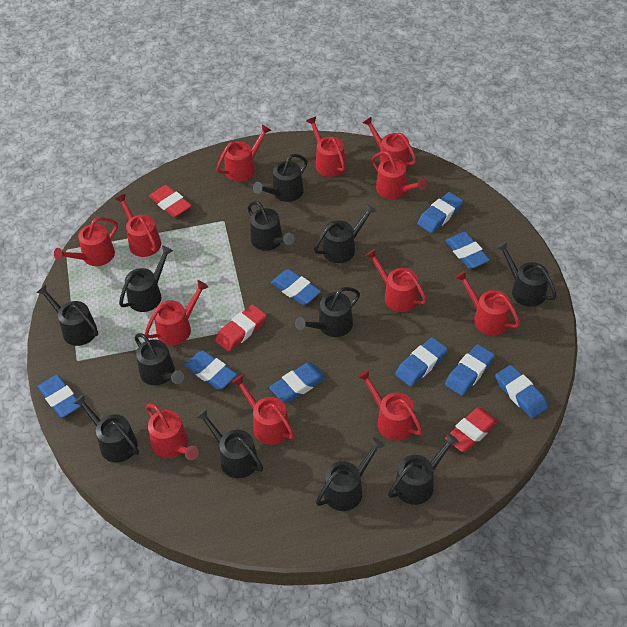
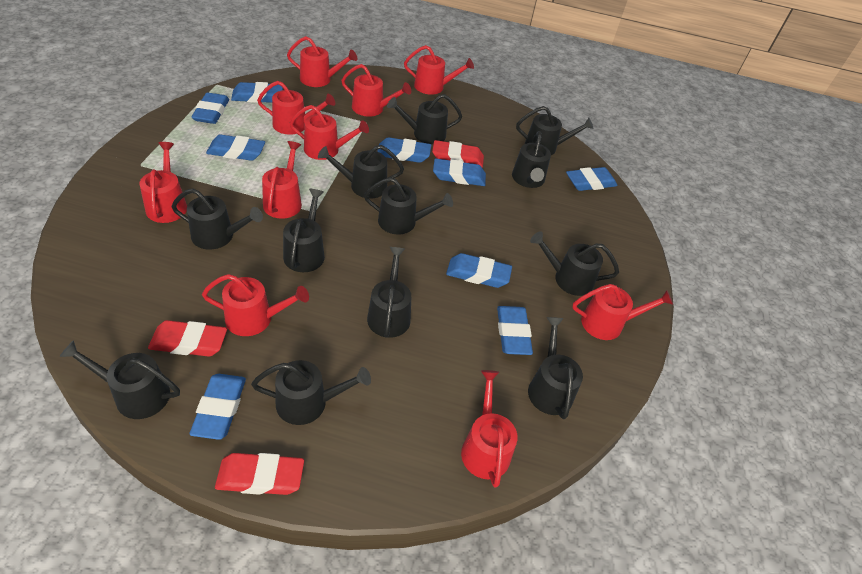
red watering can: 12 -> 10

